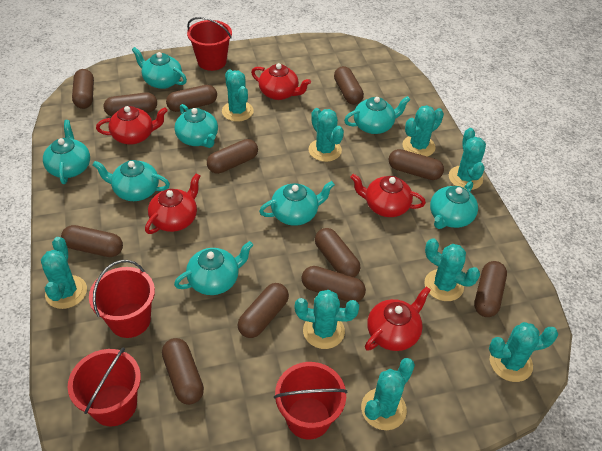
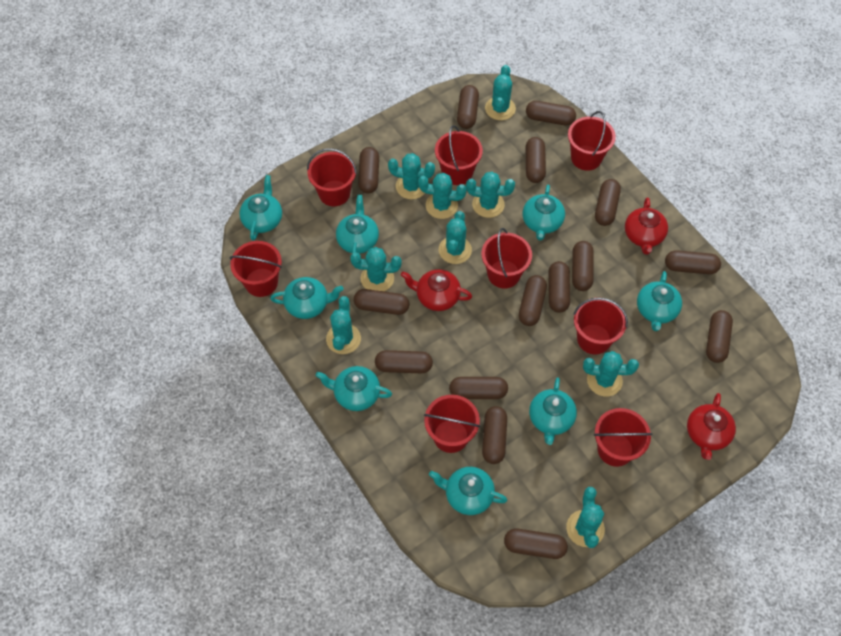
brown capsule: 12 -> 15
red bucket: 4 -> 8
red teapot: 5 -> 3

